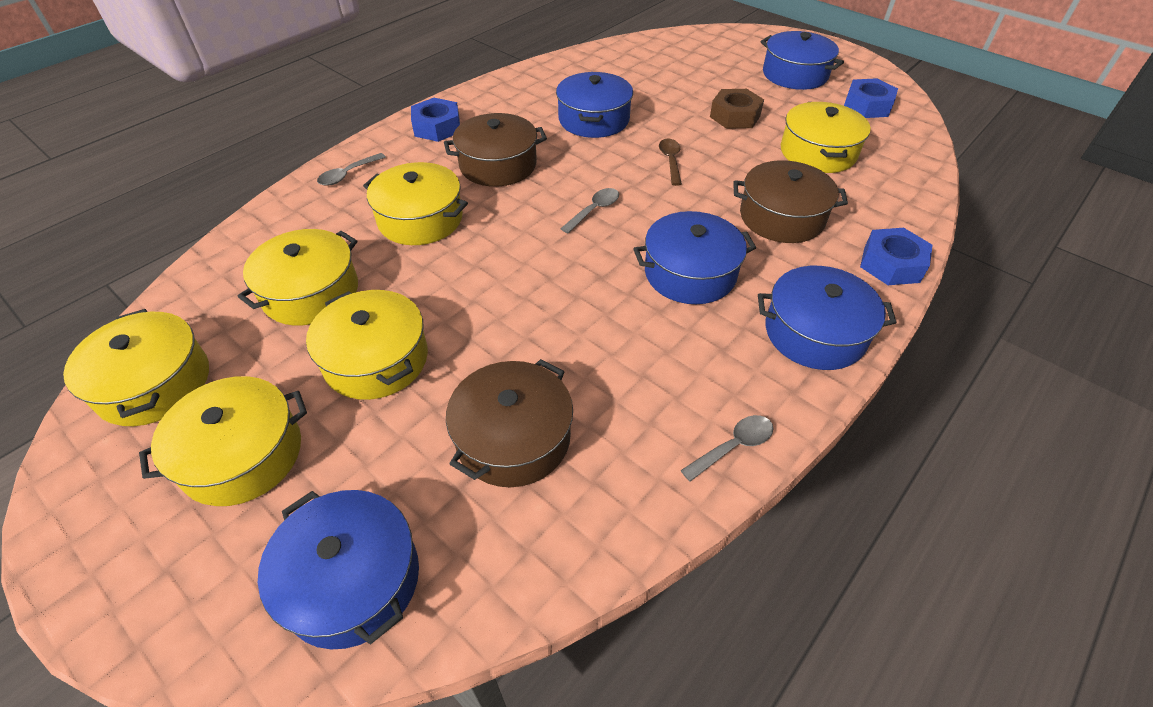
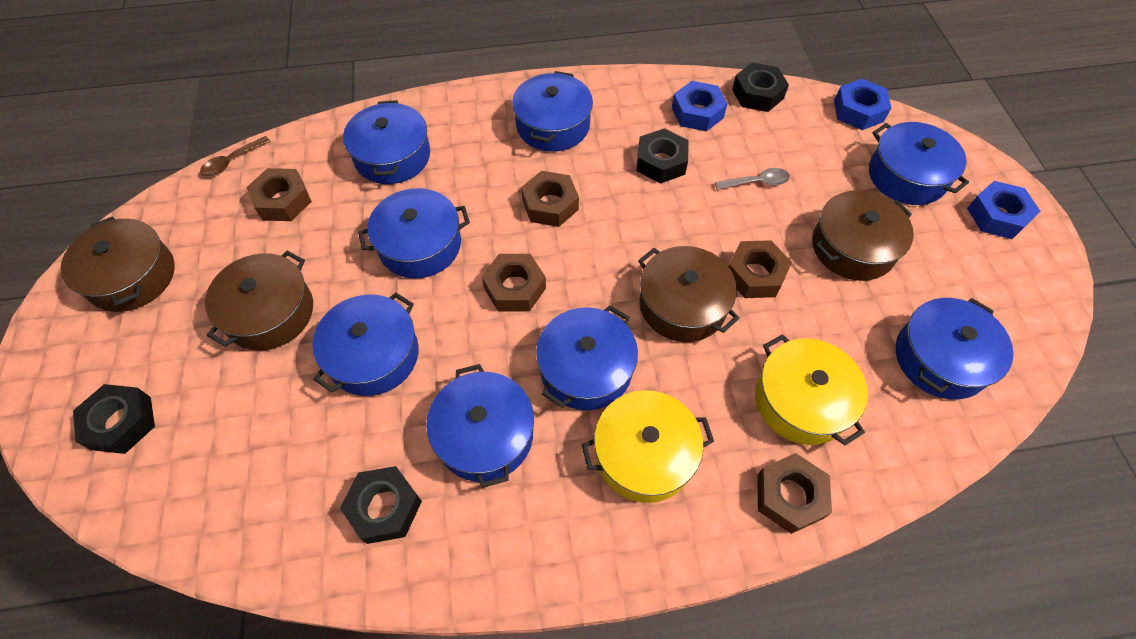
black nut: 0 -> 4
blue pot: 5 -> 8
brown nut: 1 -> 5
brown pot: 3 -> 4
grey spoon: 3 -> 1
yellow pot: 6 -> 2

